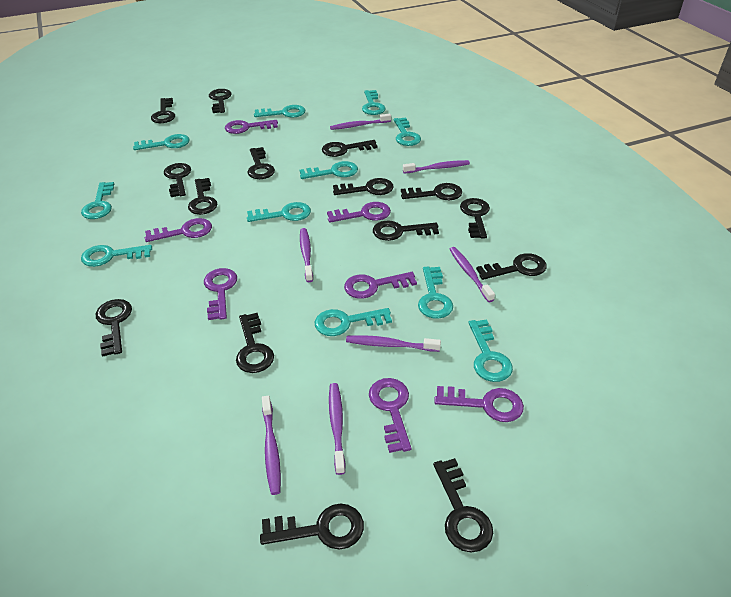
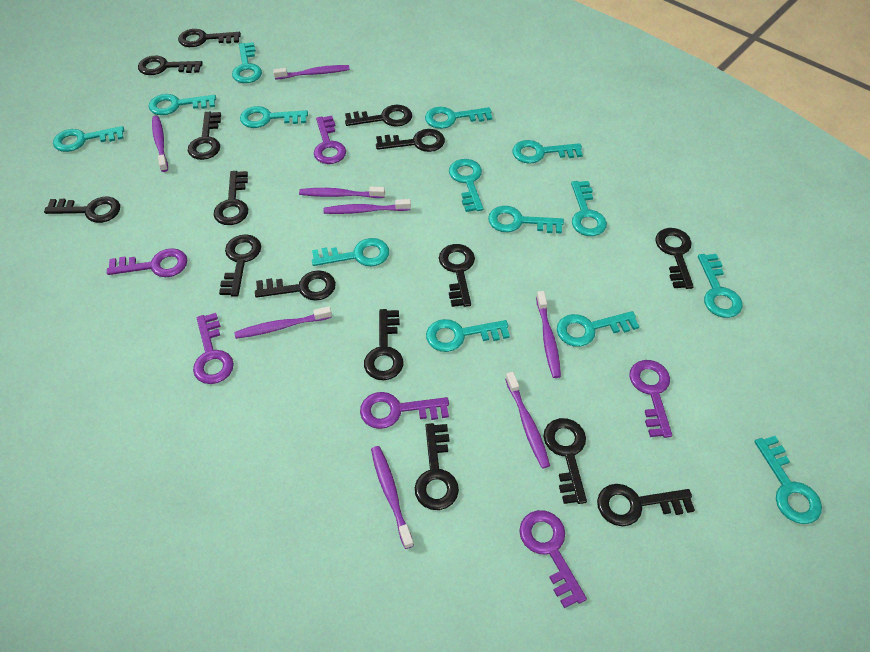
purple key: 7 -> 6
purple toothbrush: 7 -> 8
turquoise key: 11 -> 14

